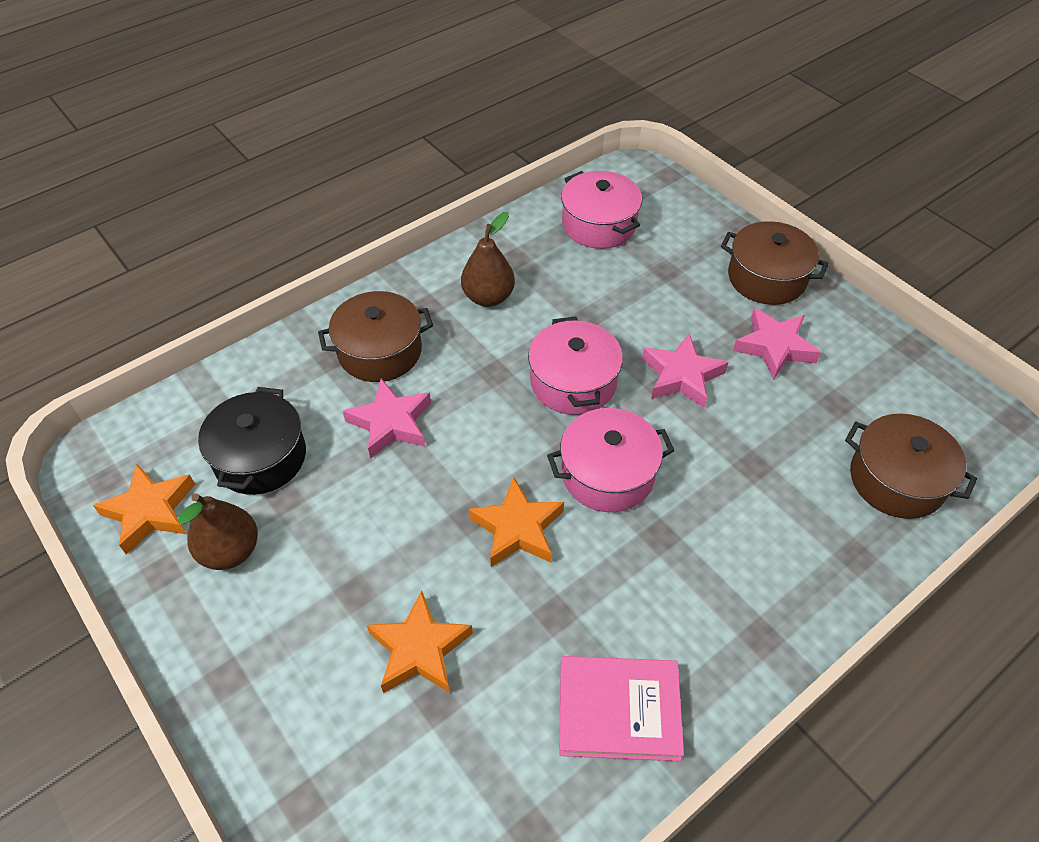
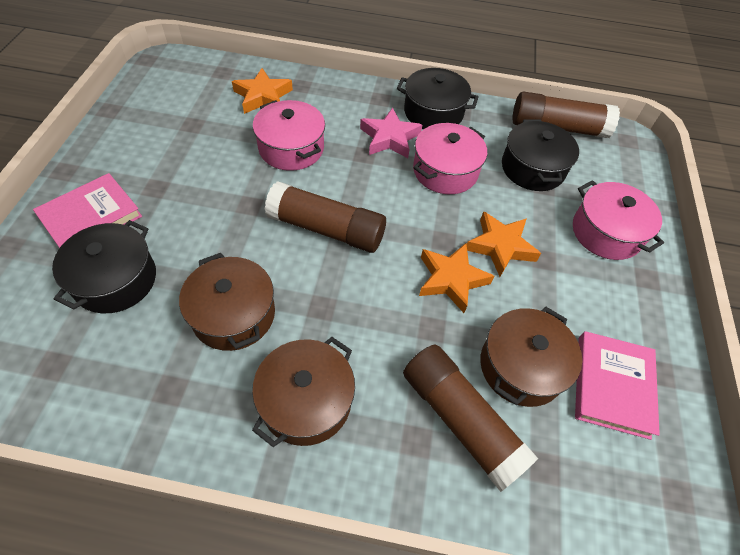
black pot: 1 -> 3
brown glue stick: 0 -> 3
brown pear: 2 -> 0
pink book: 1 -> 2
pink star: 3 -> 1

